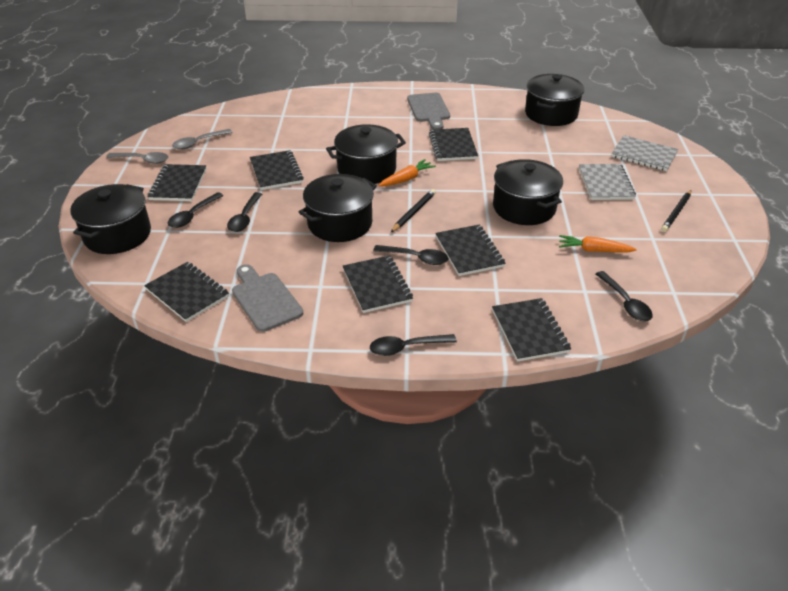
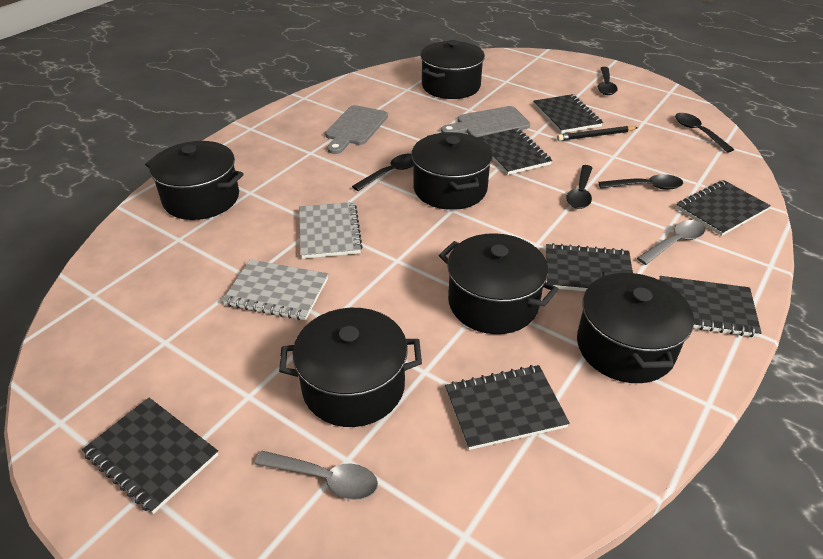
black pencil: 2 -> 1
black pot: 5 -> 6
orange carrot: 2 -> 0

